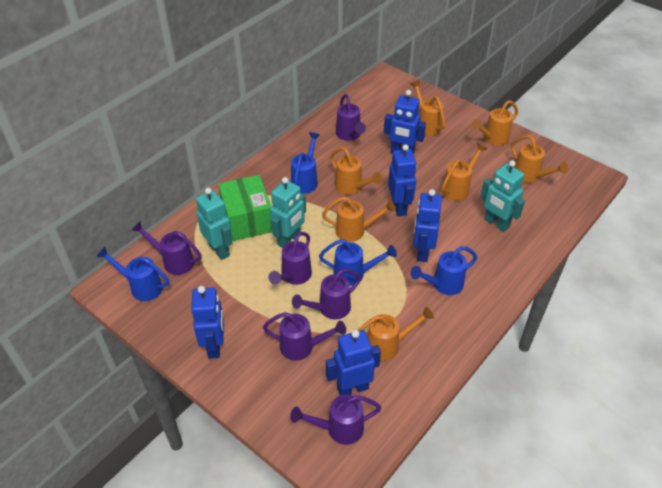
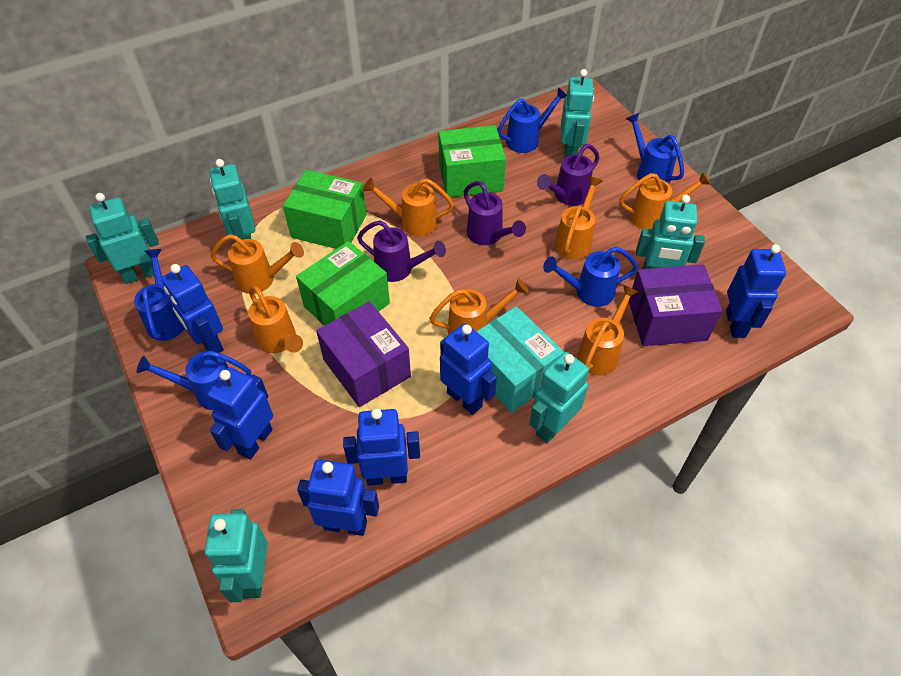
blue robot: 5 -> 6
blue watering can: 4 -> 5
green box: 1 -> 3
purple box: 0 -> 2
purple watering can: 6 -> 3
turquoise box: 0 -> 1
turquoise robot: 3 -> 6

